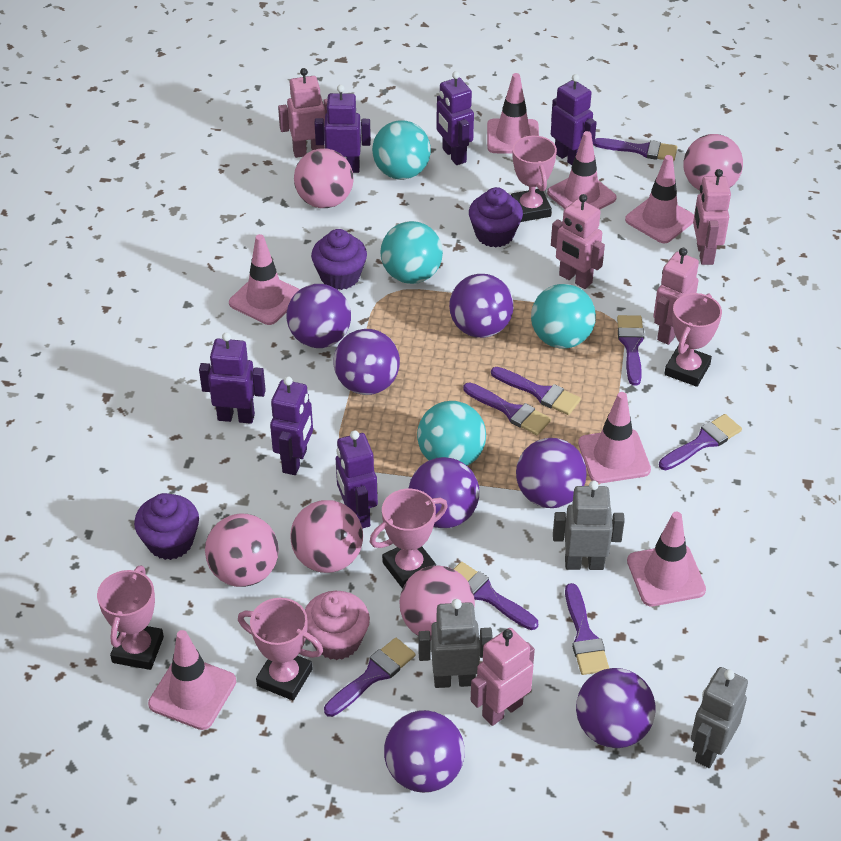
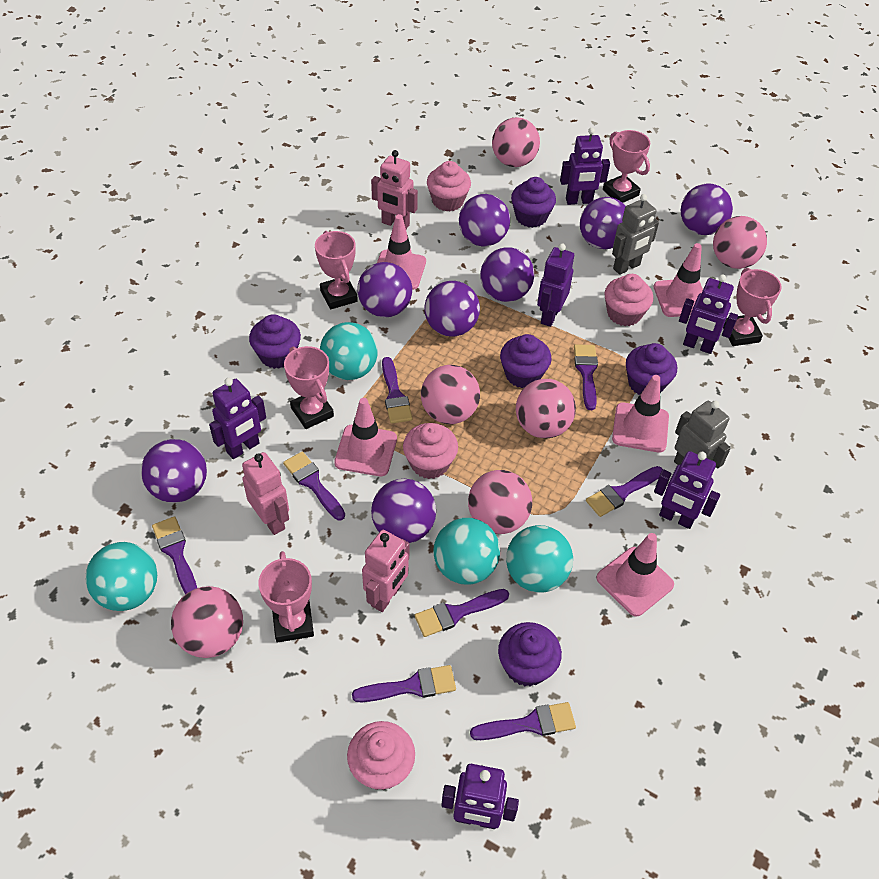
grey robot: 3 -> 2
pink ball: 5 -> 6
pink cupcake: 1 -> 4
pink robot: 5 -> 3
pink traffic cone: 7 -> 5
purple ball: 7 -> 8
purple cupcake: 3 -> 5

